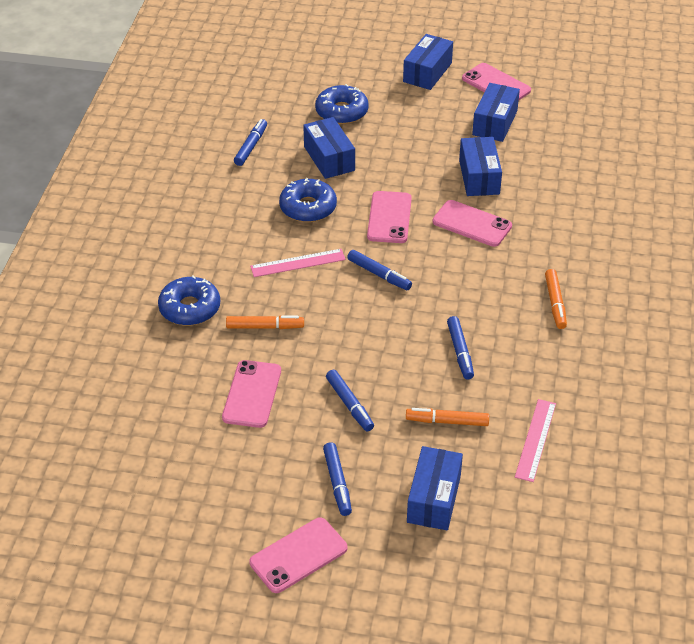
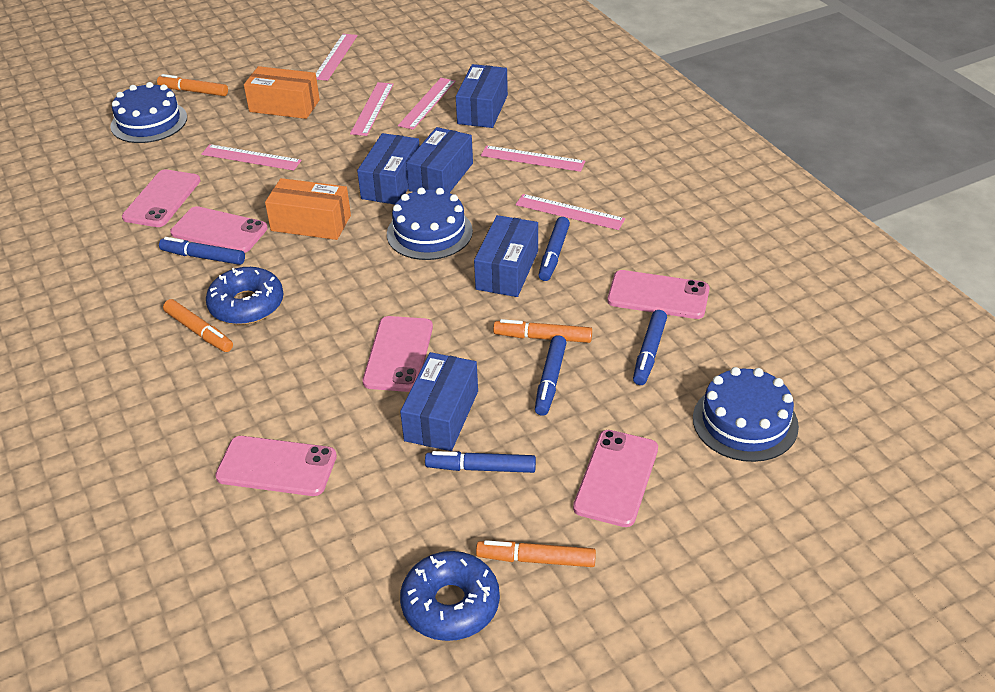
blue cake: 0 -> 3
blue donut: 3 -> 2
orange box: 0 -> 2
orange marker: 3 -> 4
pink phone: 5 -> 6
pink ruler: 2 -> 6

